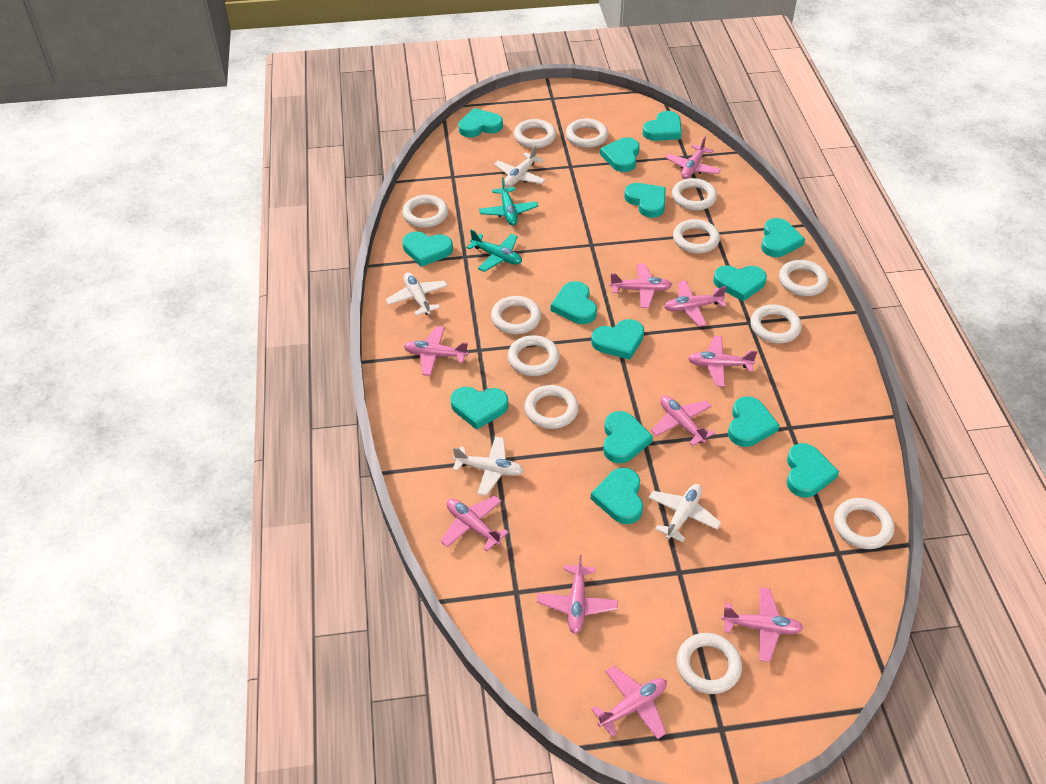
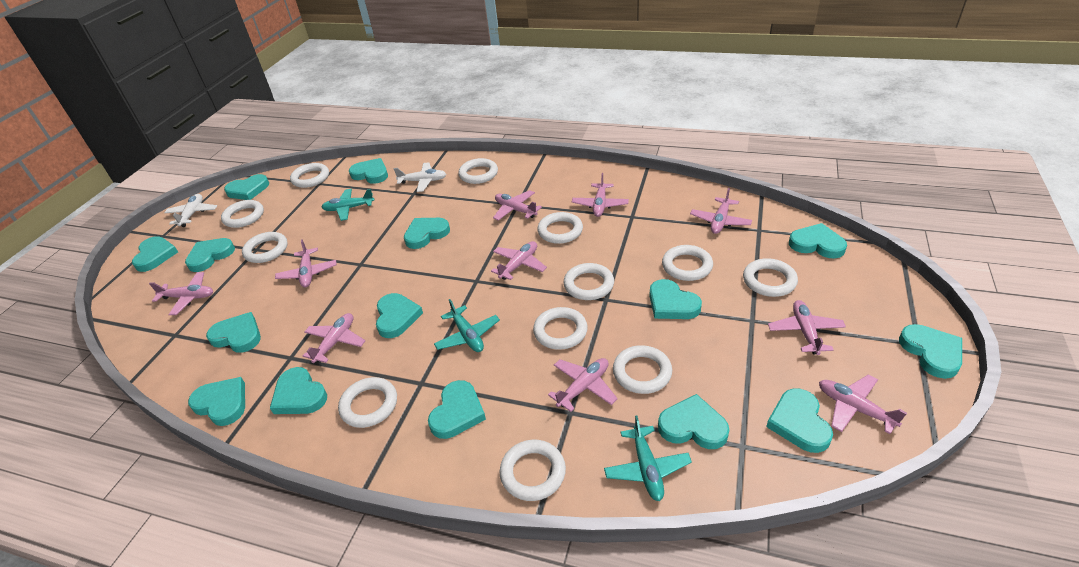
turquoise heart: 14 -> 15
turquoise plane: 2 -> 3
white plane: 4 -> 2

